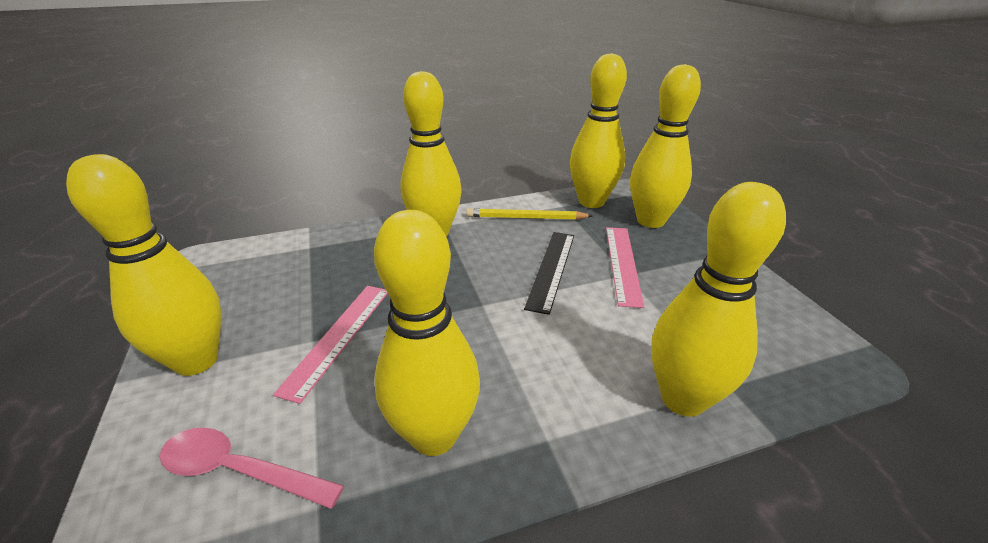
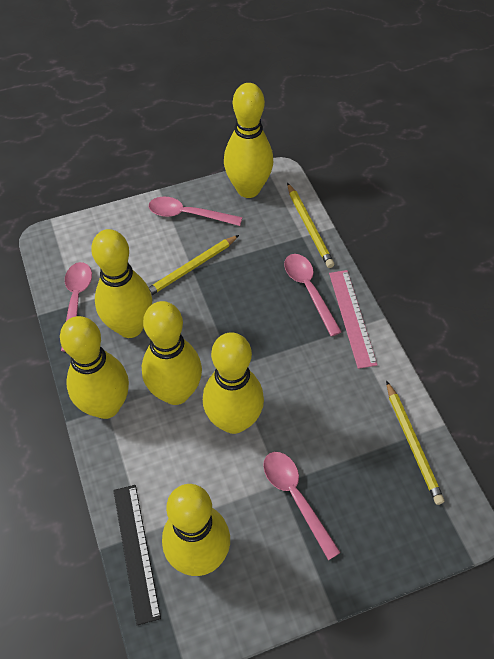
pink ruler: 2 -> 1
pink spoon: 1 -> 4
yellow pencil: 1 -> 3

